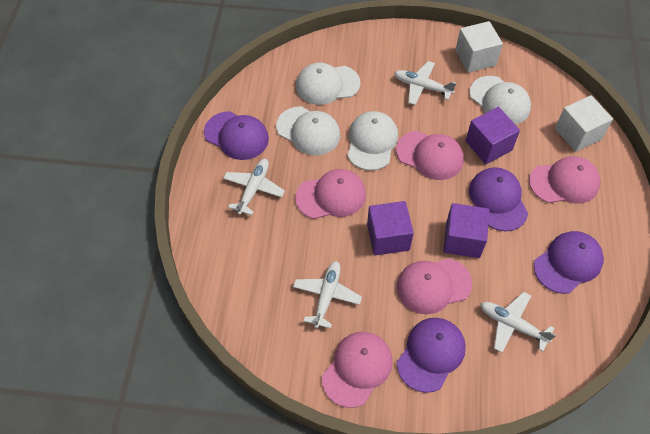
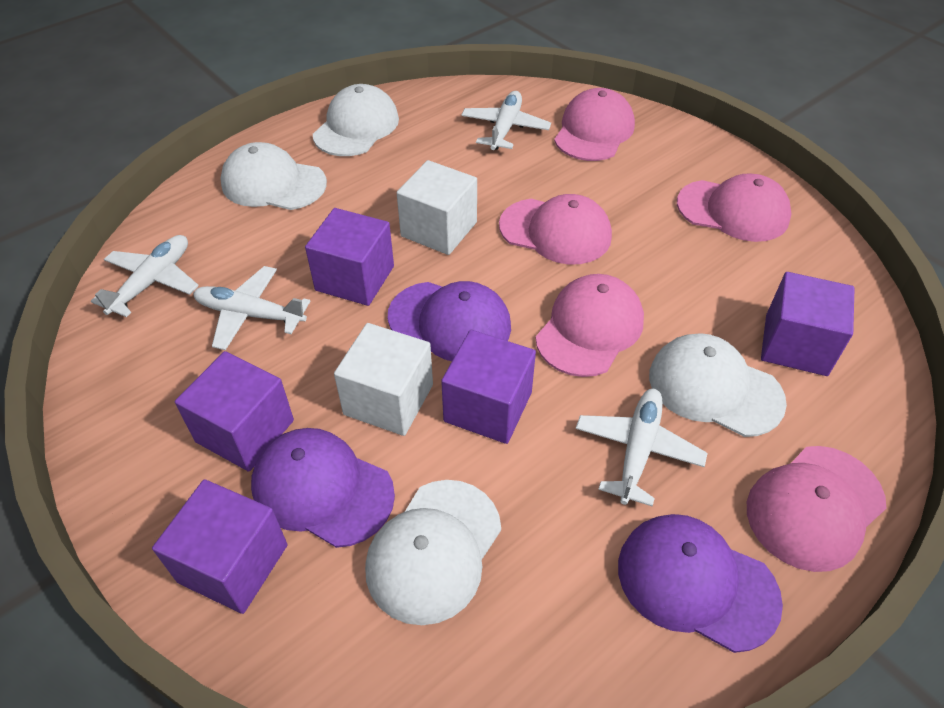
purple cap: 4 -> 3
purple cube: 3 -> 5

